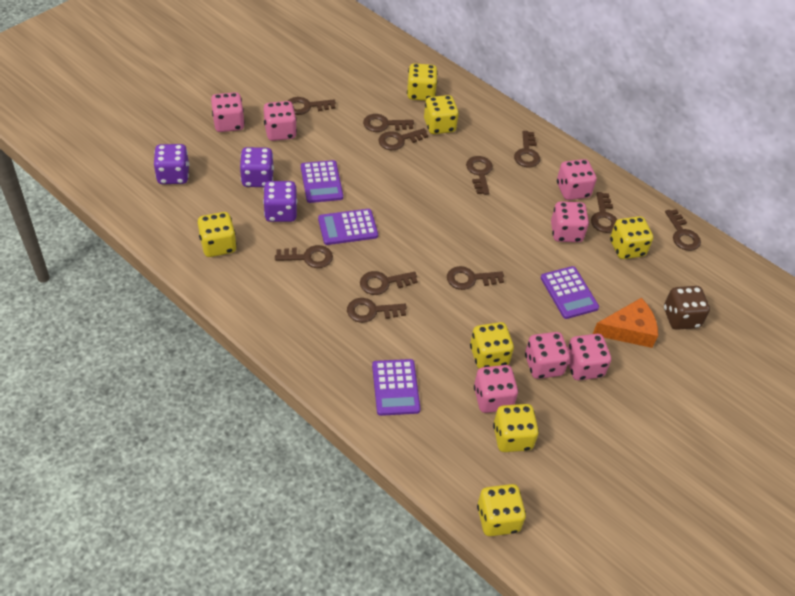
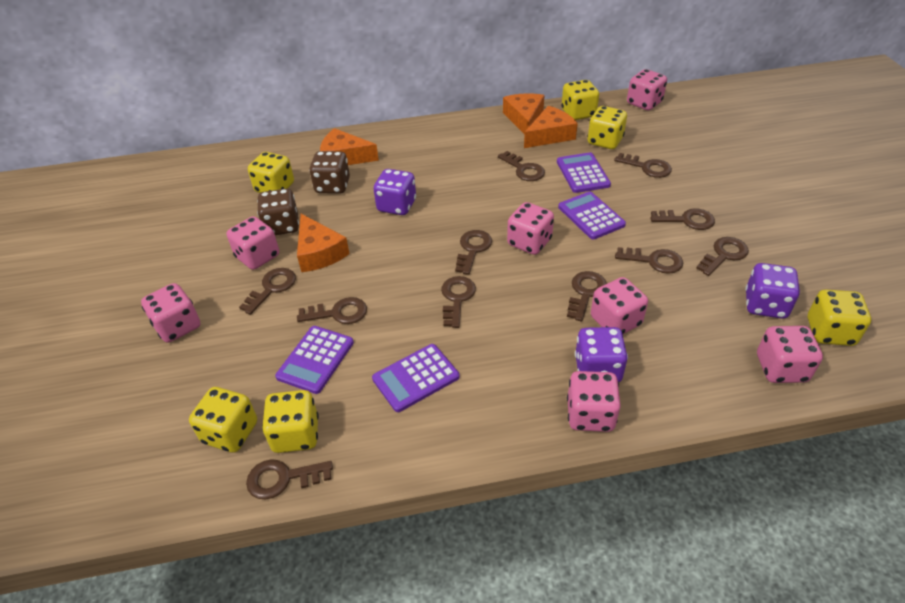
brown dice: 1 -> 2
orange cheese: 1 -> 4
yellow dice: 7 -> 6

